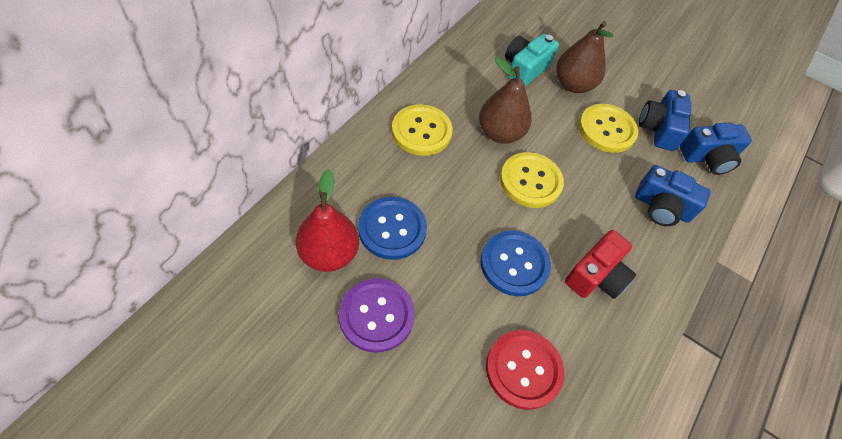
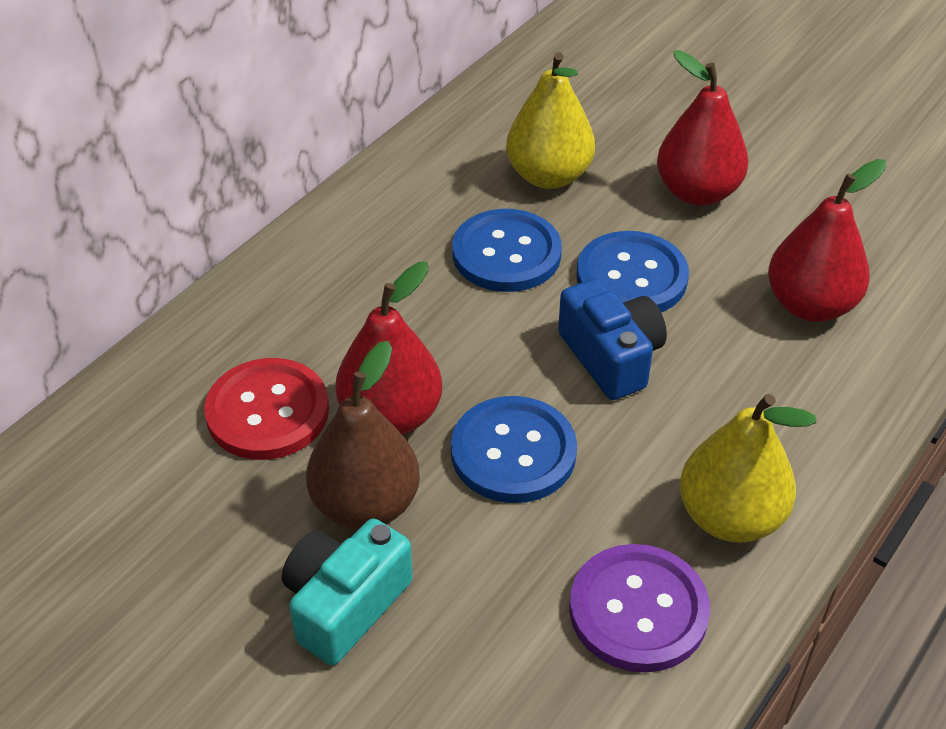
blue button: 2 -> 3
blue camera: 3 -> 1
brown pear: 2 -> 1
red camera: 1 -> 0
red pear: 1 -> 3
yellow button: 3 -> 0
yellow pear: 0 -> 2

